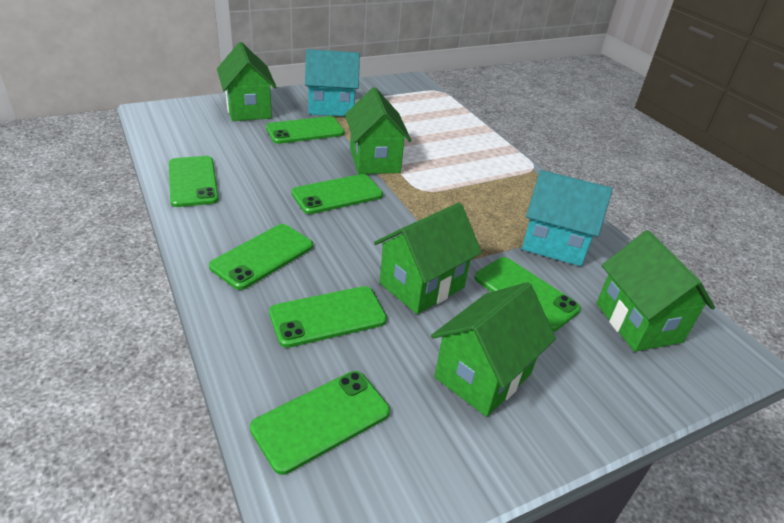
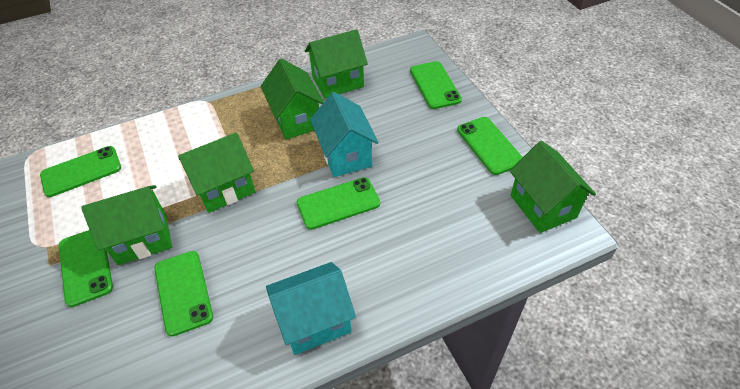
green phone: 7 -> 6

